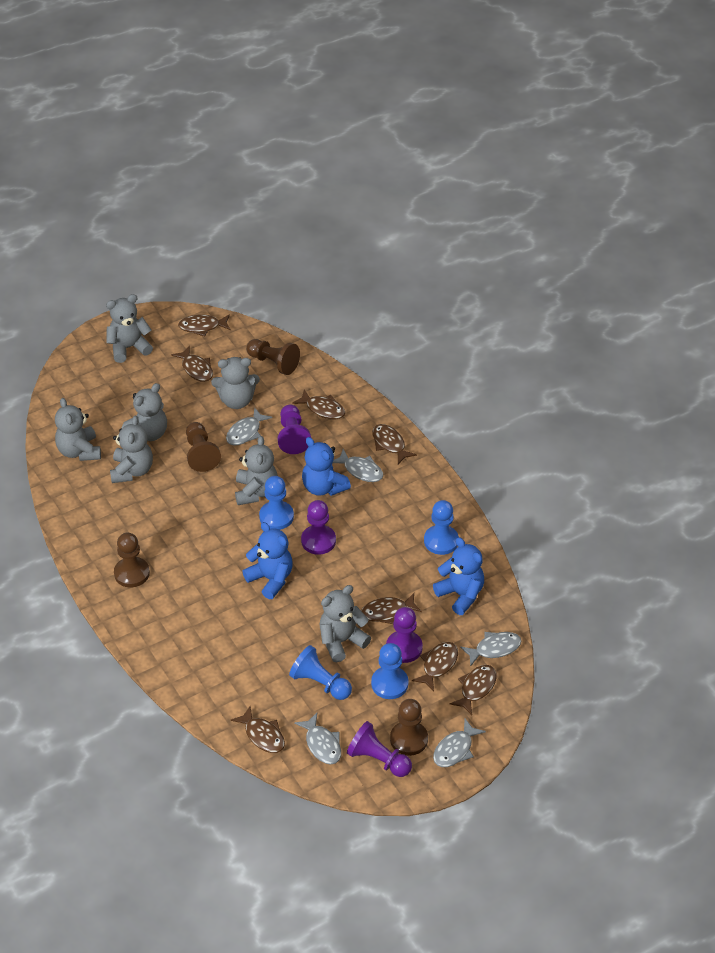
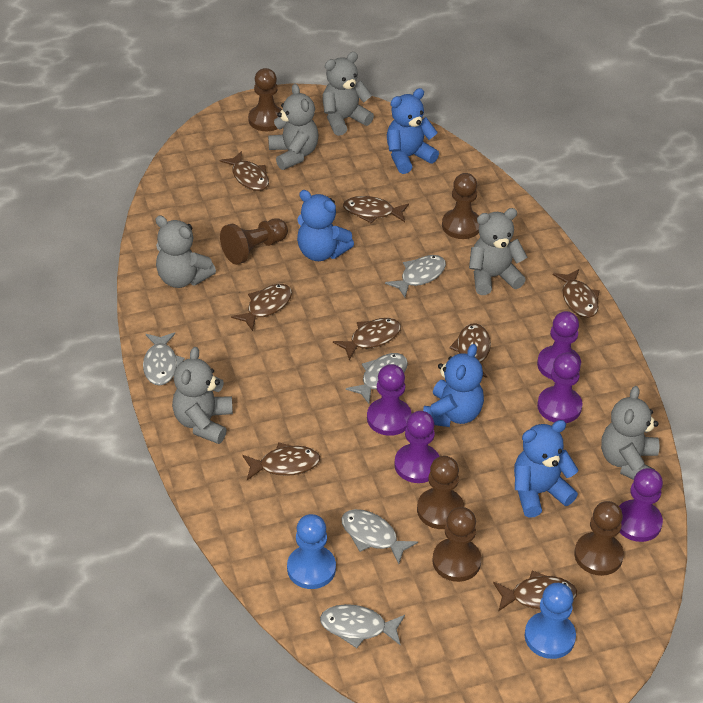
blue pawn: 4 -> 2
blue teddy bear: 3 -> 4
brown pawn: 4 -> 6
grey teddy bear: 7 -> 6
purple pawn: 4 -> 5

